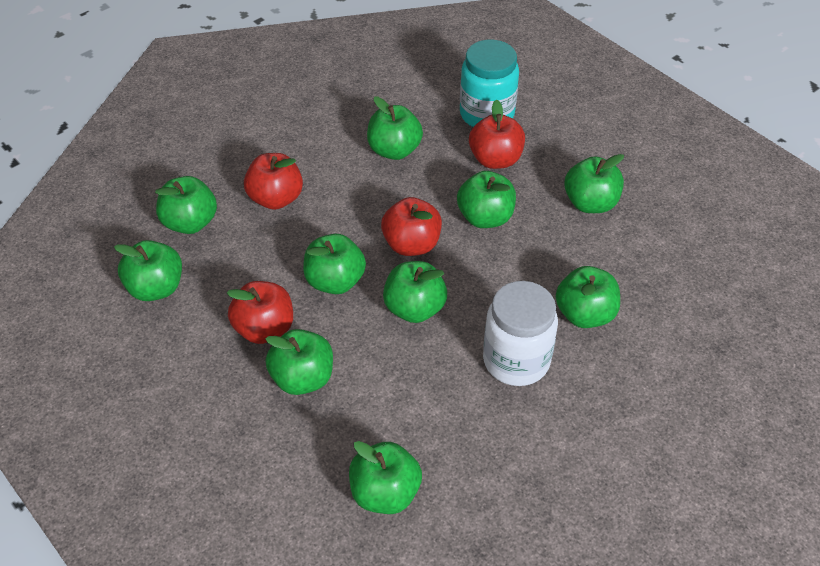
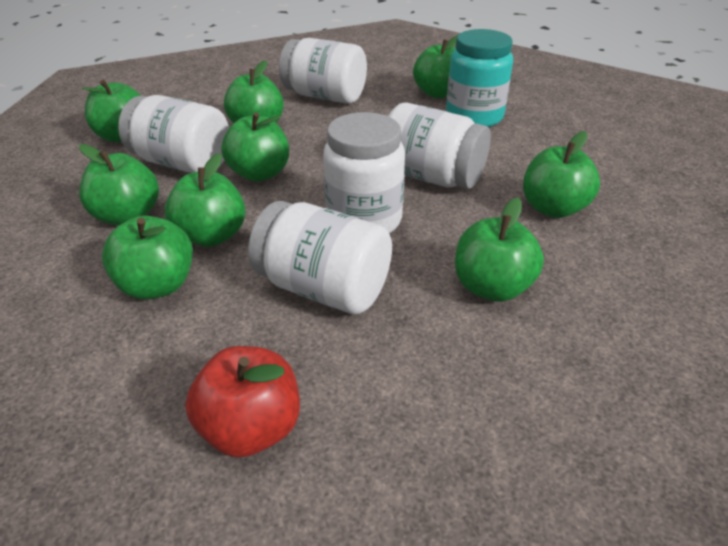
green apple: 10 -> 9
red apple: 4 -> 1
white jar: 1 -> 5

